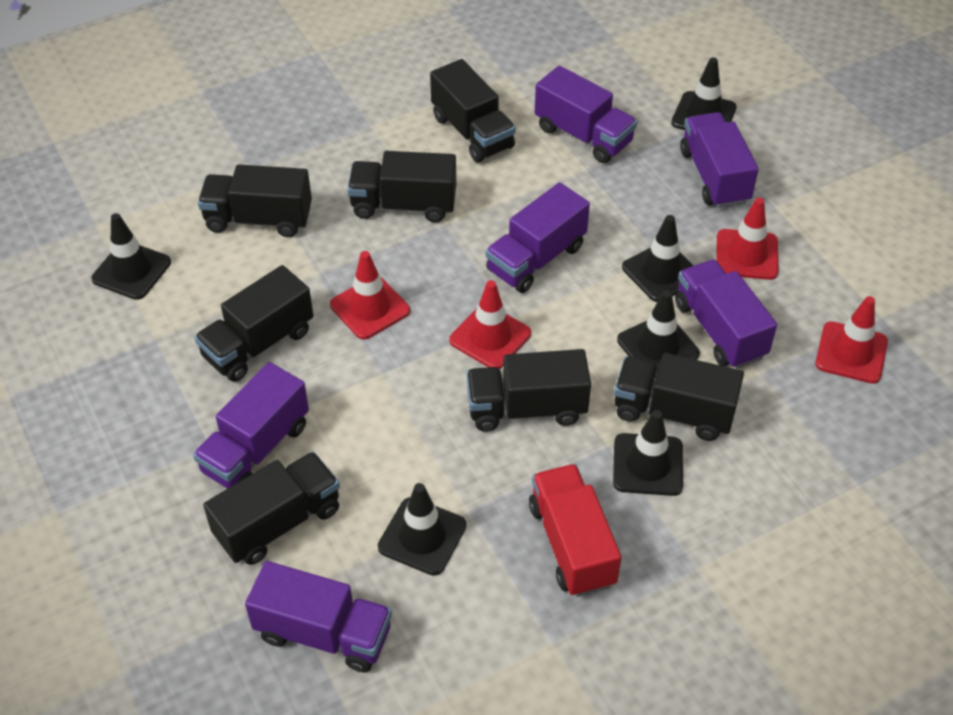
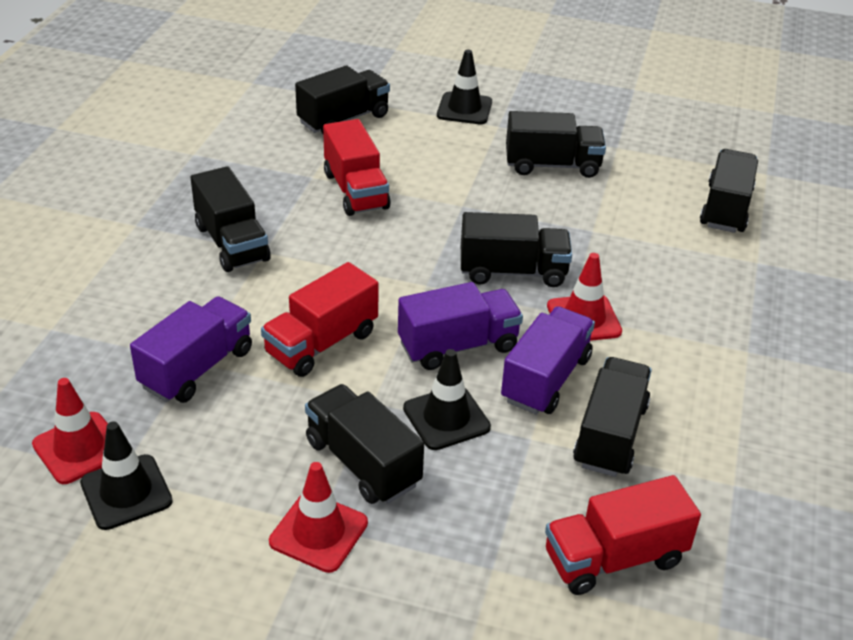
black traffic cone: 6 -> 3
purple truck: 6 -> 3
red traffic cone: 4 -> 3
red truck: 1 -> 3

